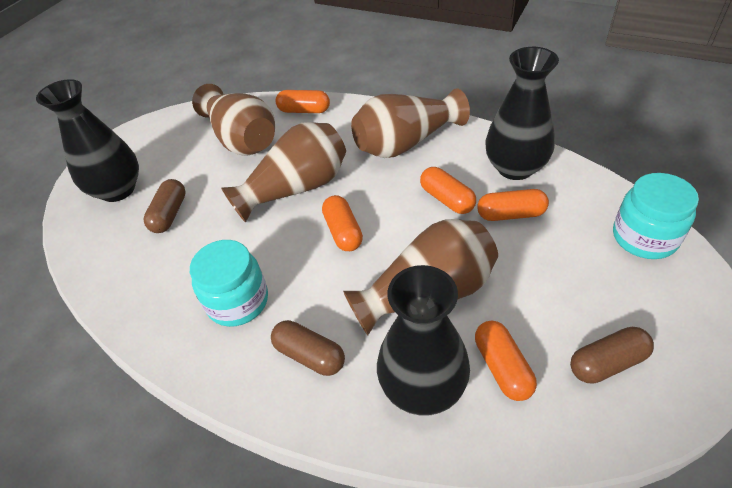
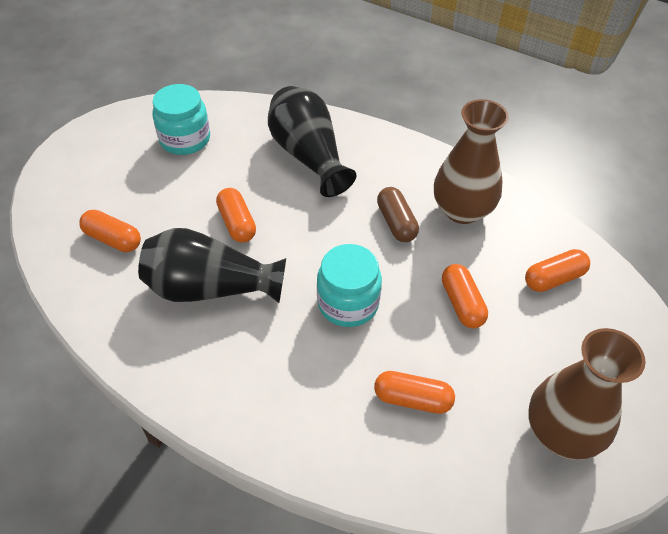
black vase: 3 -> 2
brown capsule: 3 -> 1
brown vase: 4 -> 2

